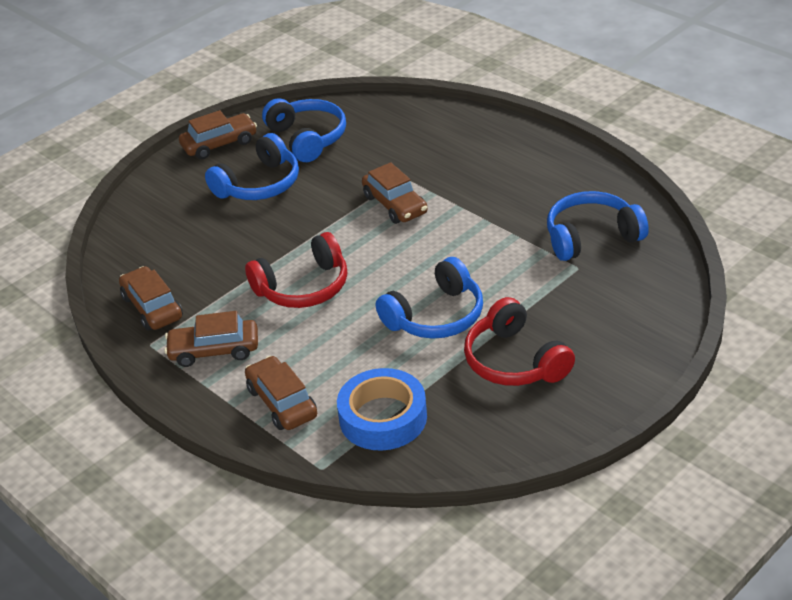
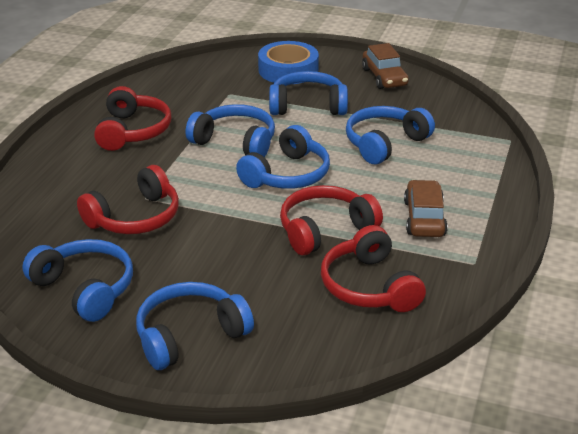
blue headphones: 4 -> 6
brown car: 5 -> 2
red headphones: 2 -> 4

